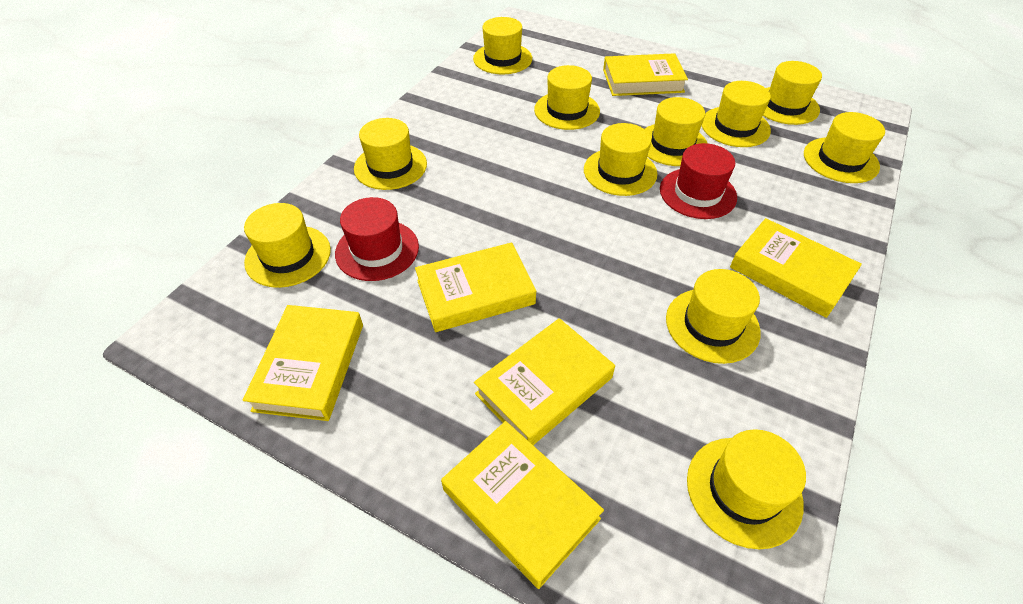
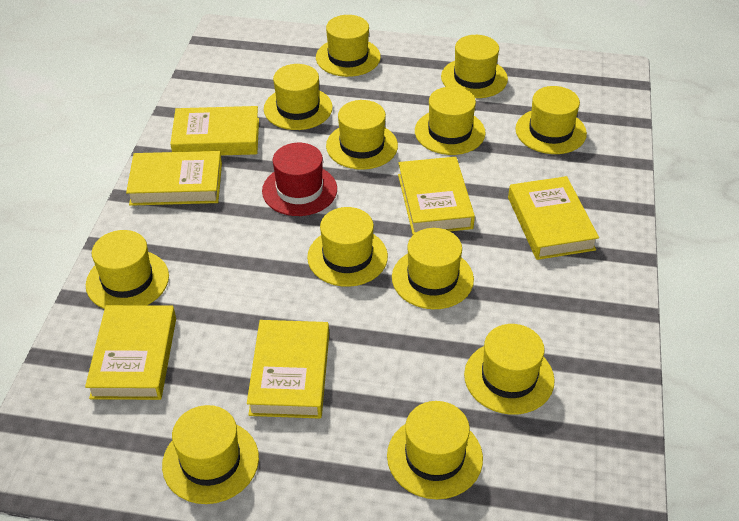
red hat: 2 -> 1
yellow hat: 11 -> 12

